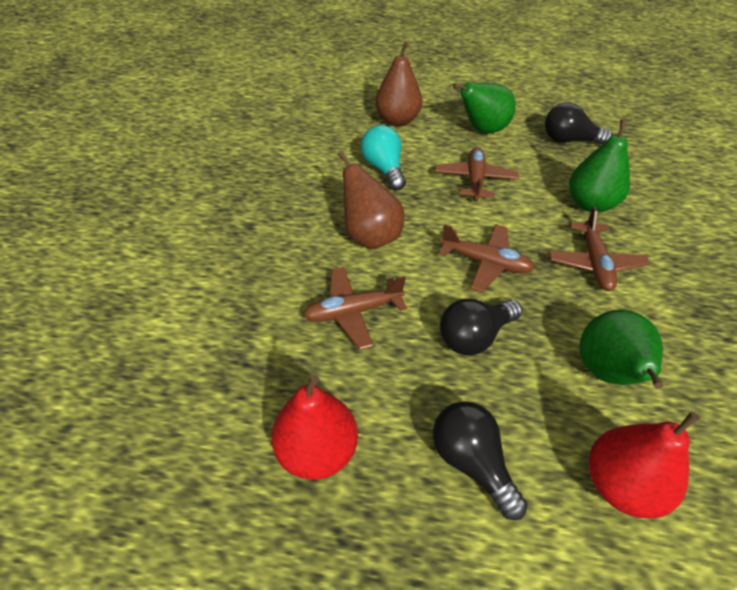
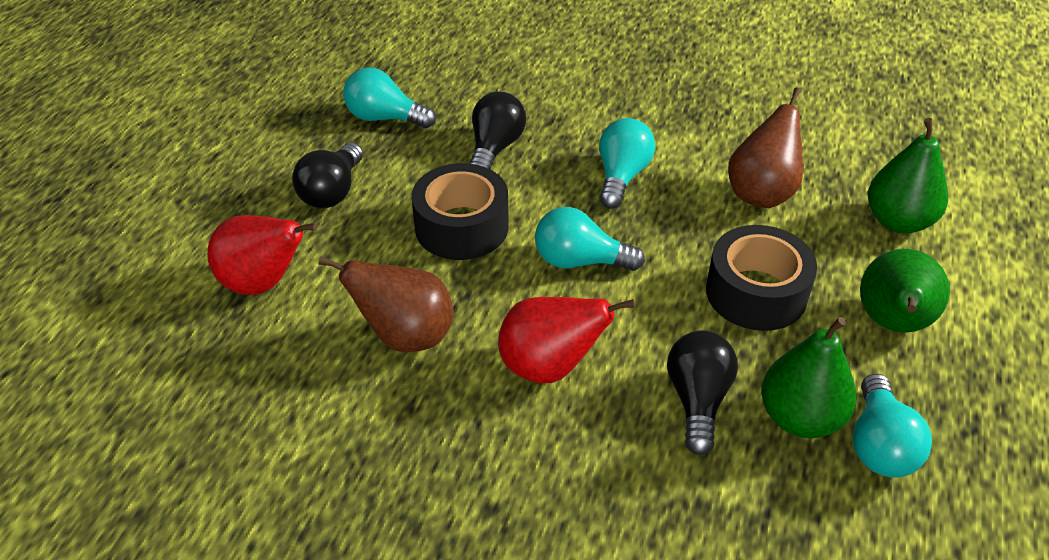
black tape: 0 -> 2
brown plane: 4 -> 0
turquoise light bulb: 1 -> 4

